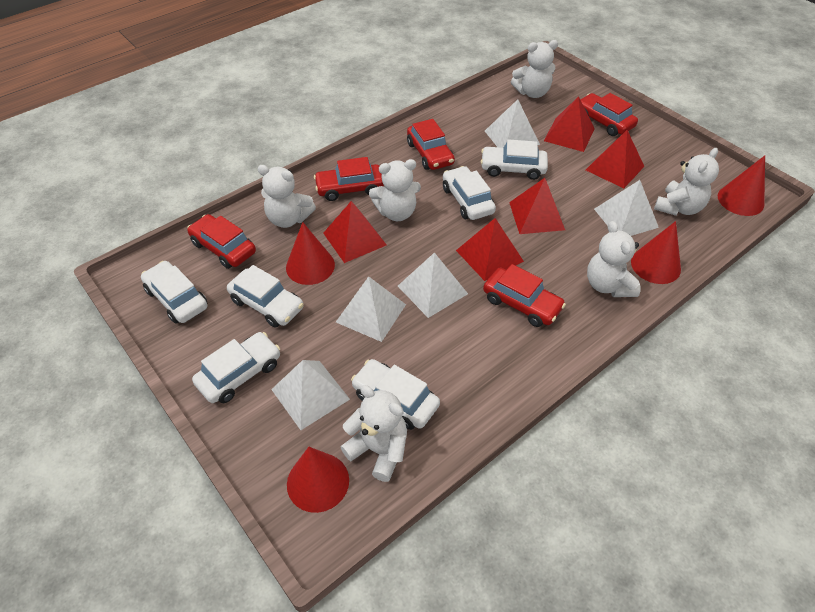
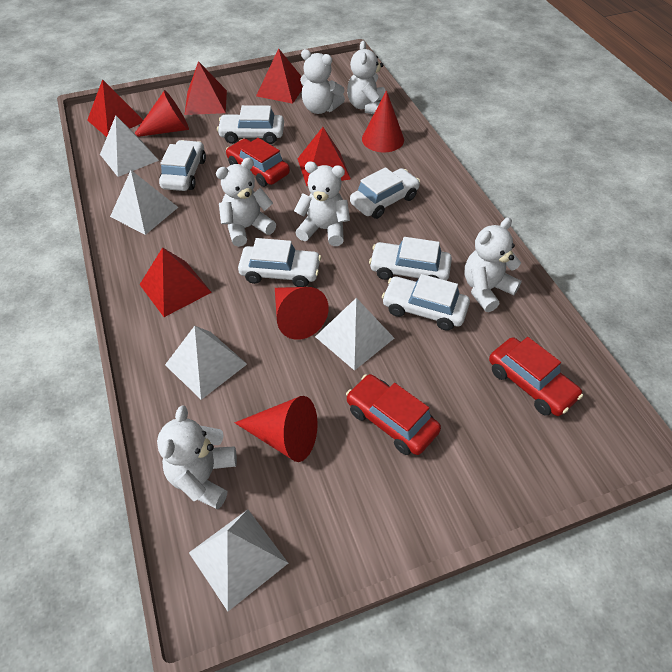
red car: 5 -> 3

